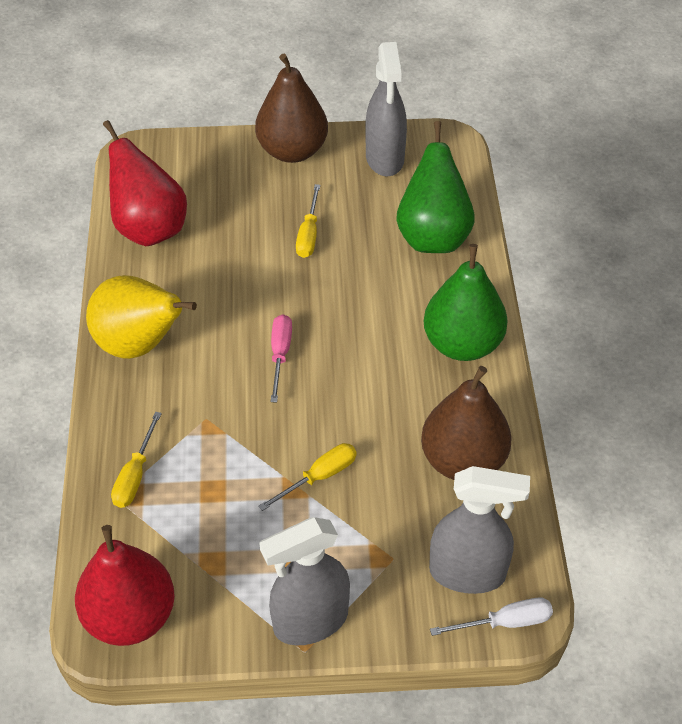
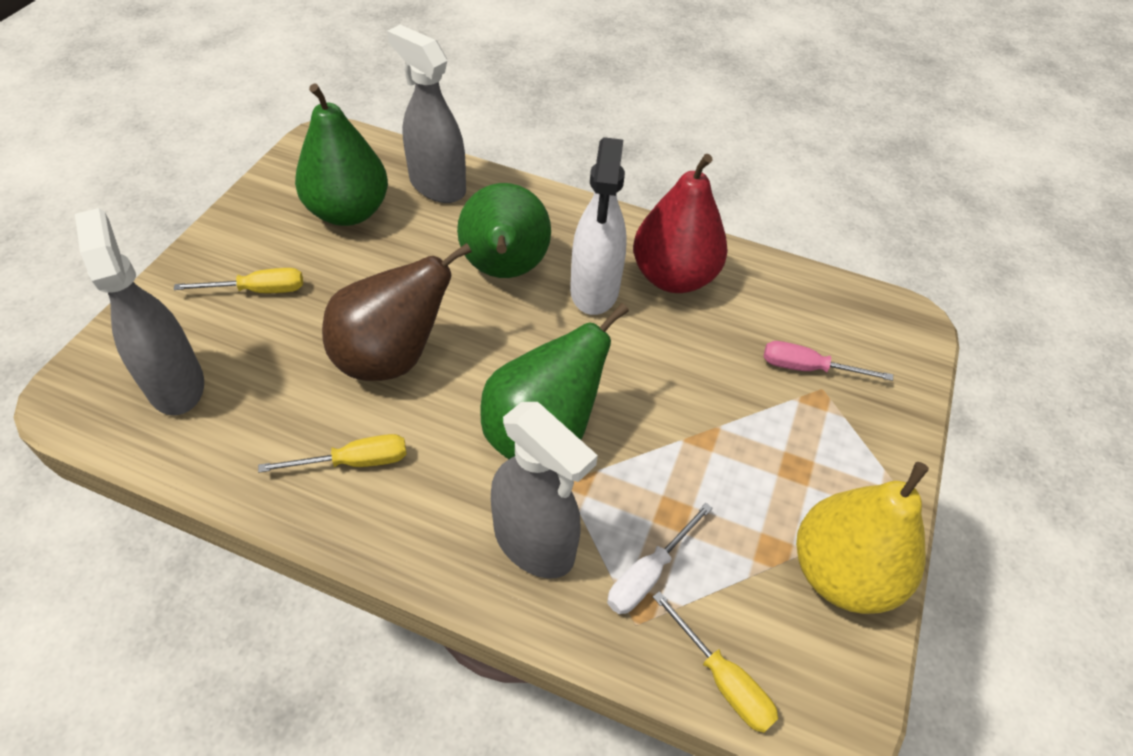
brown pear: 2 -> 1
green pear: 2 -> 3
red pear: 2 -> 1
white spray bottle: 0 -> 1

